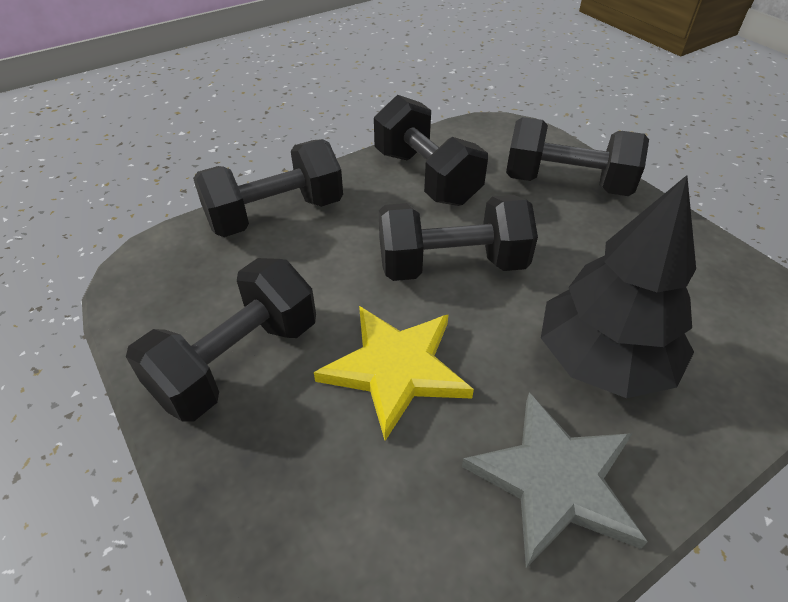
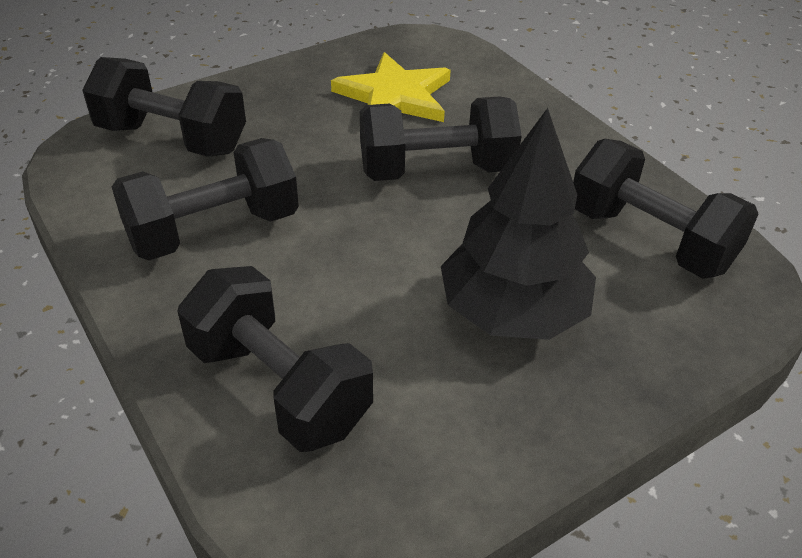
grey star: 1 -> 0

